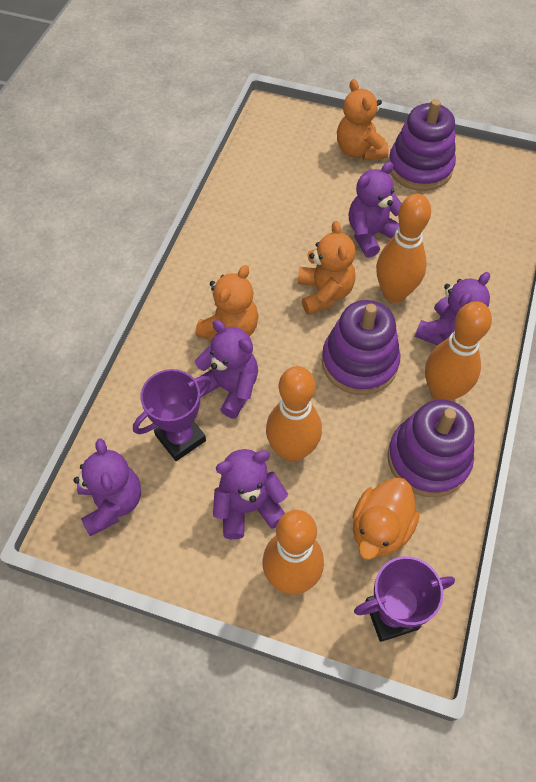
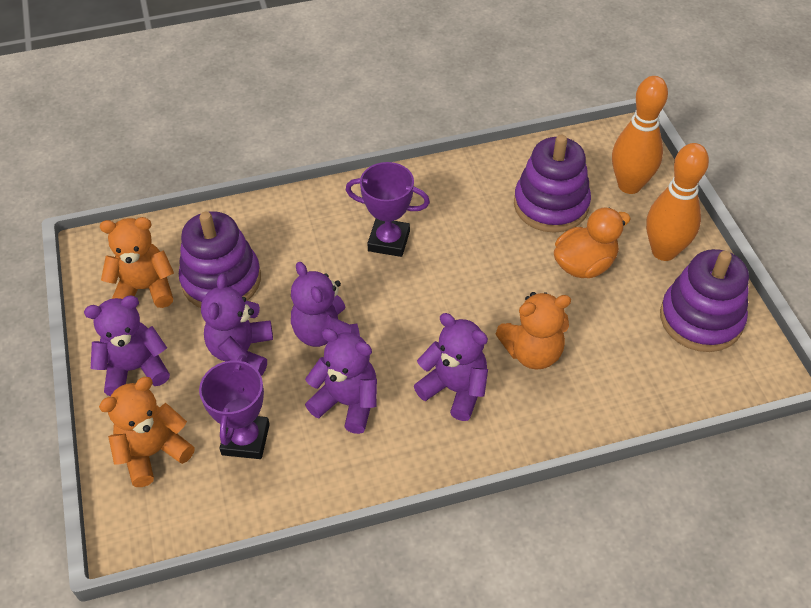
orange bowling pin: 4 -> 2

